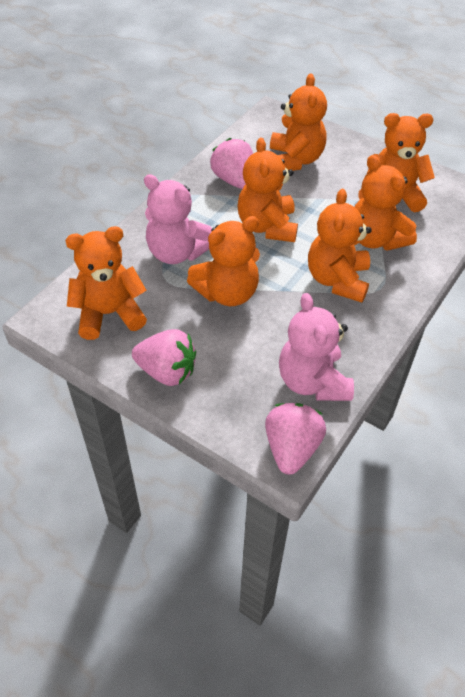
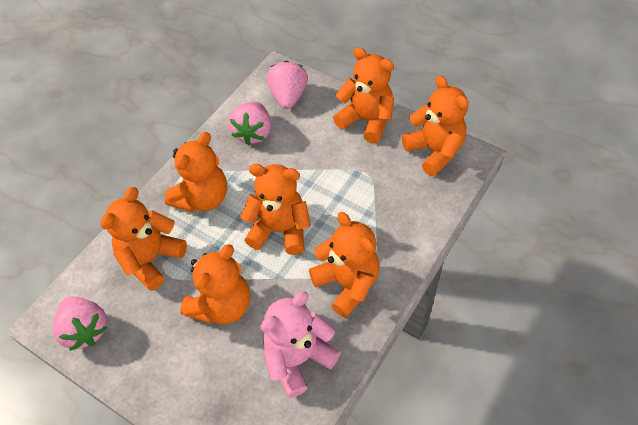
pink teddy bear: 2 -> 1

